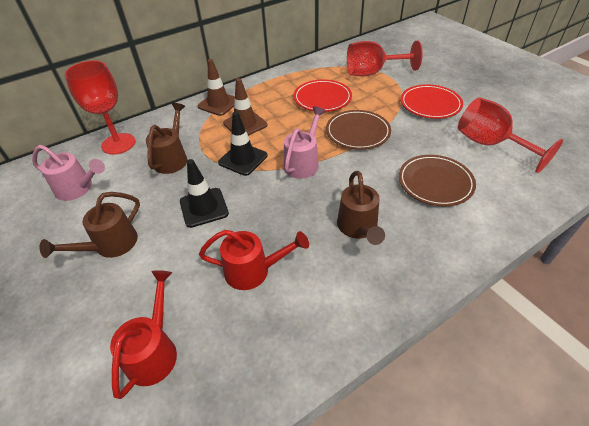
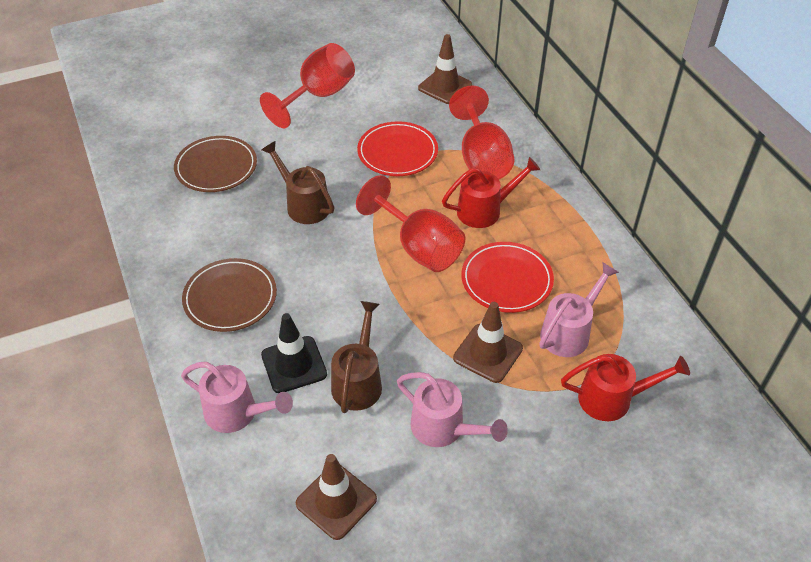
black traffic cone: 2 -> 1
brown traffic cone: 2 -> 3
brown watering can: 3 -> 2
pink watering can: 2 -> 3

